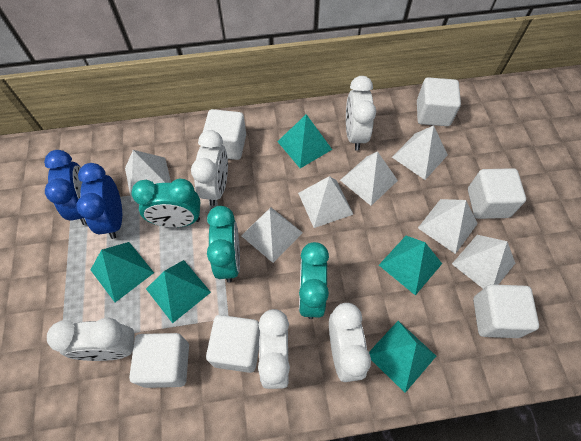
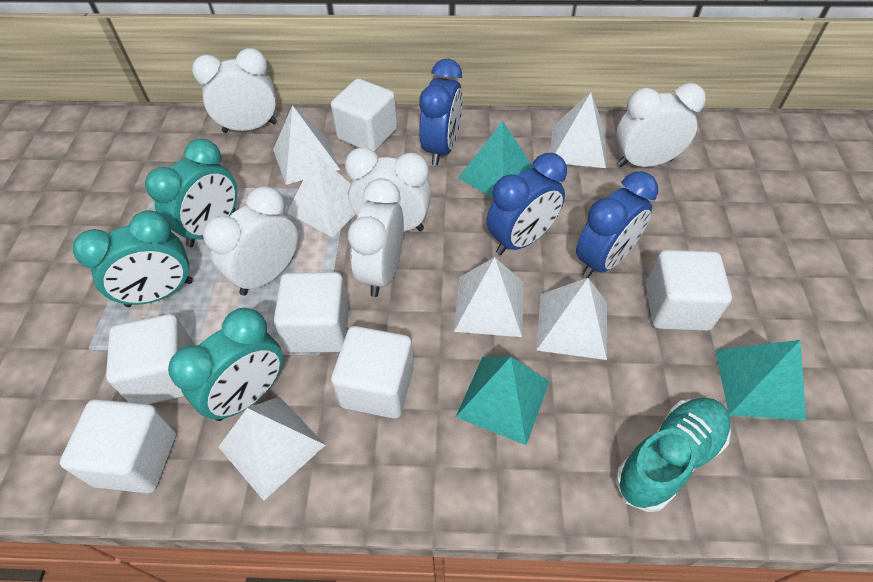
blue clock: 2 -> 3
turquoise pyramid: 5 -> 3
turquoise shoe: 0 -> 1
white pyramid: 7 -> 6

